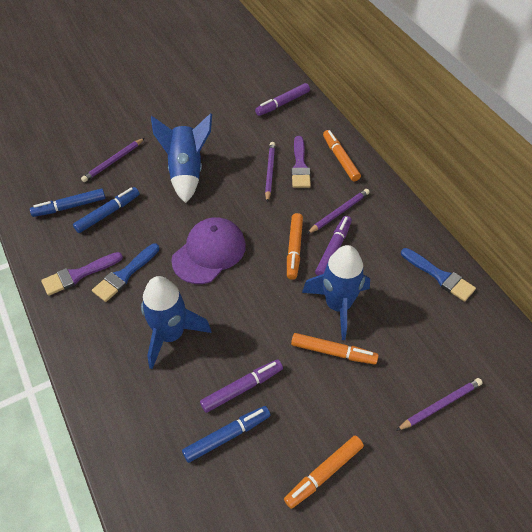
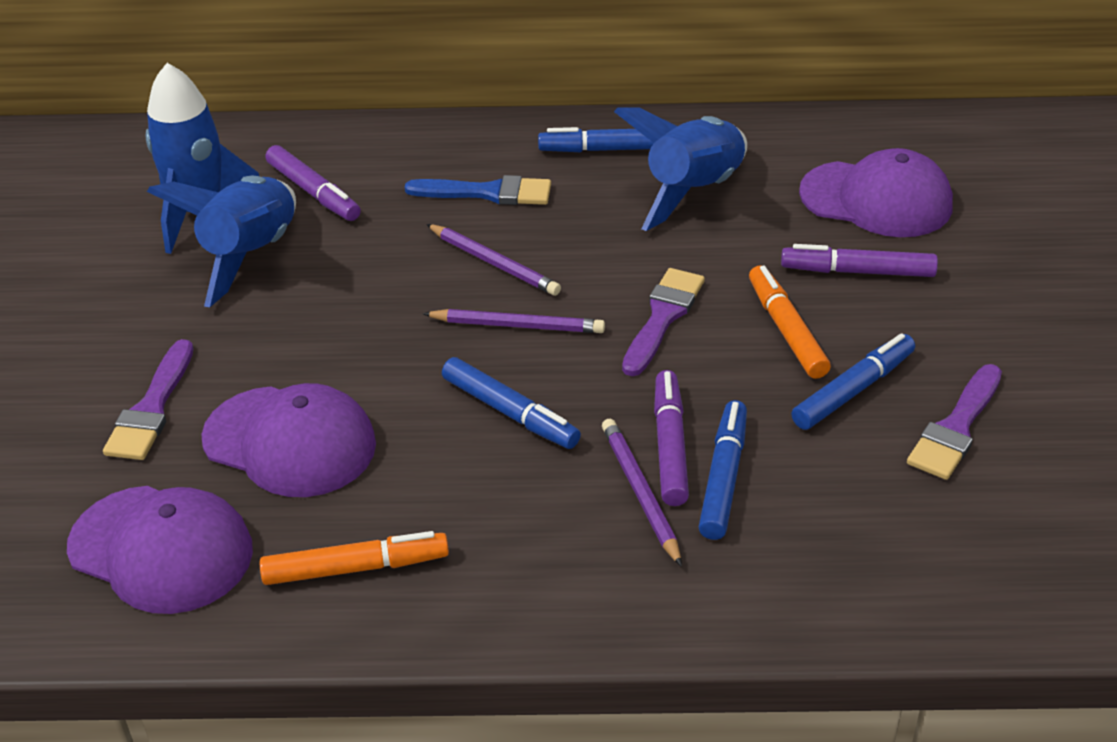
blue brush: 2 -> 1
blue marker: 3 -> 4
orange marker: 4 -> 2
purple brush: 2 -> 3
purple cap: 1 -> 3
purple pencil: 4 -> 3

